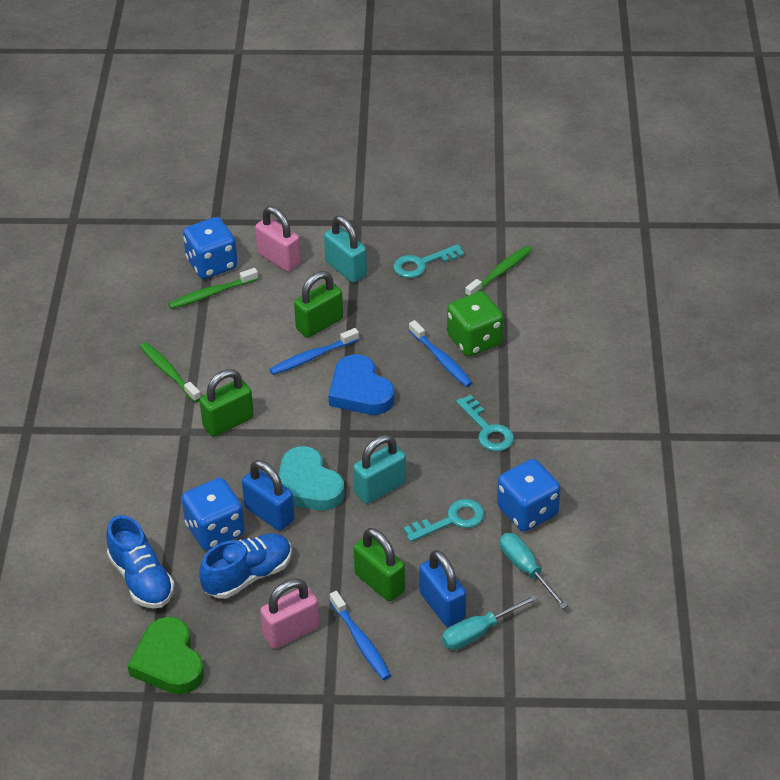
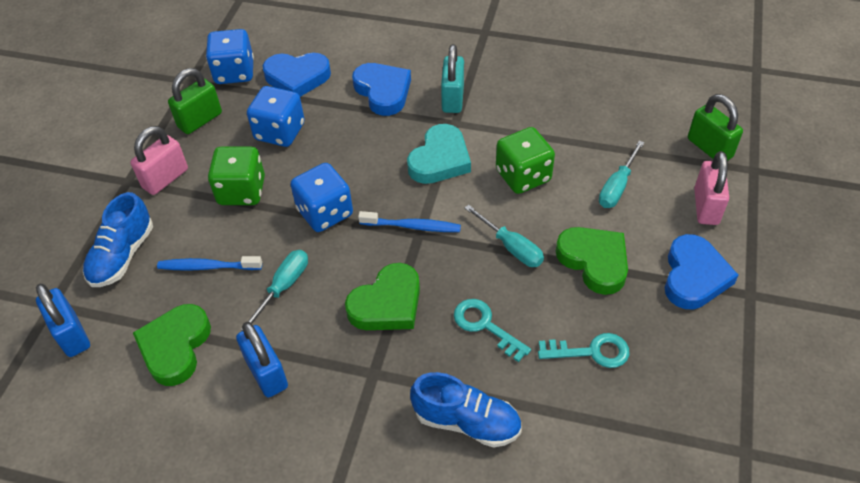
blue heart: 1 -> 3
blue toothbrush: 3 -> 2
green dice: 1 -> 2
green heart: 1 -> 3
green padlock: 3 -> 2
green toothbrush: 3 -> 0
turquoise key: 3 -> 2
turquoise padlock: 2 -> 1
turquoise screwdriver: 2 -> 3

